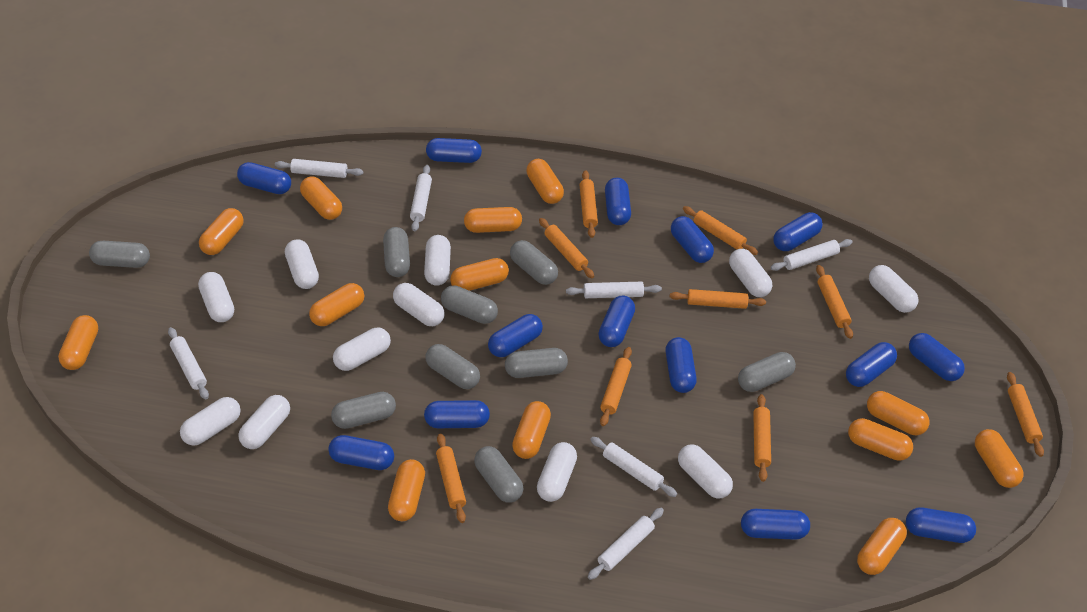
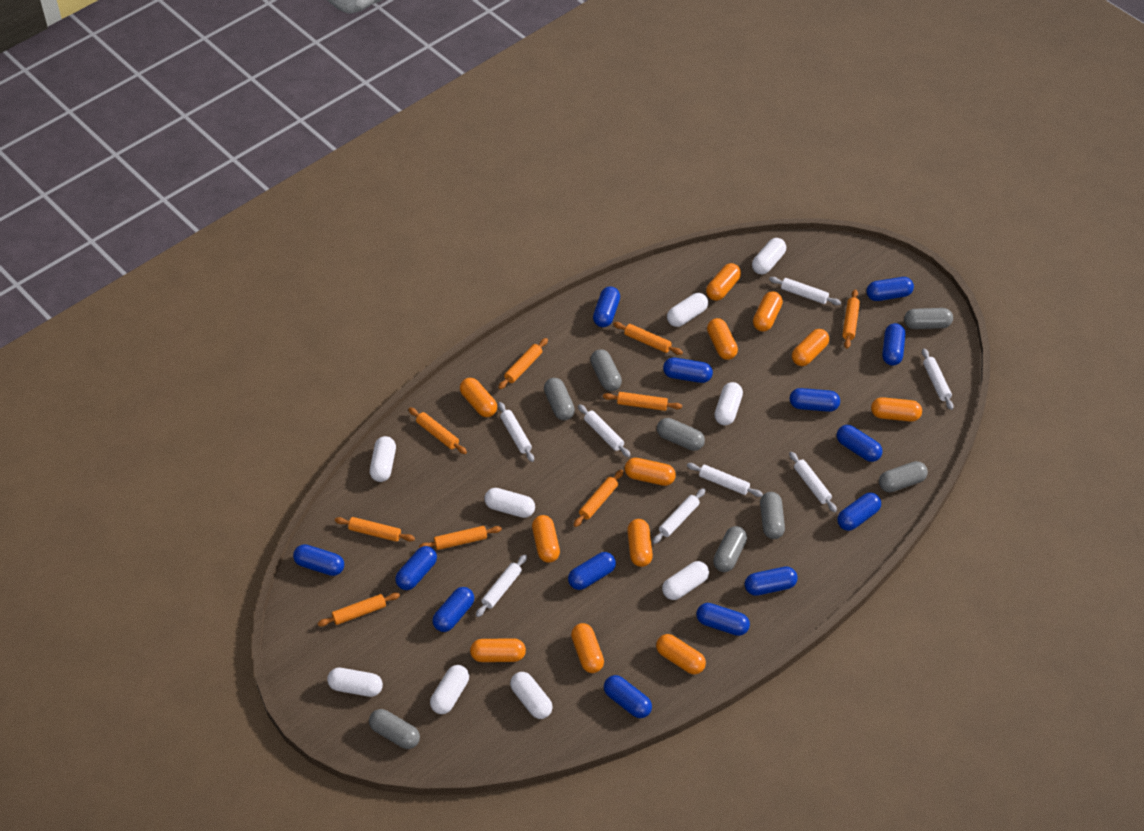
grey capsule: 9 -> 8
orange capsule: 13 -> 12
white capsule: 11 -> 9
white rolling pin: 7 -> 8

